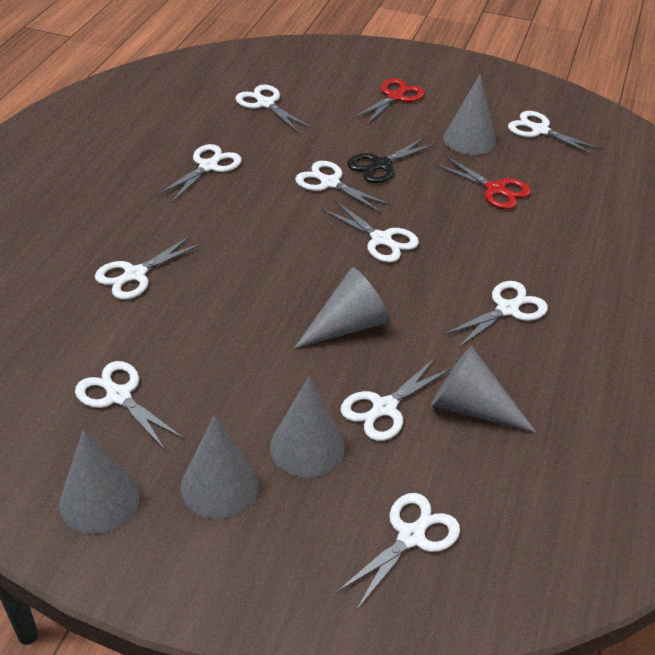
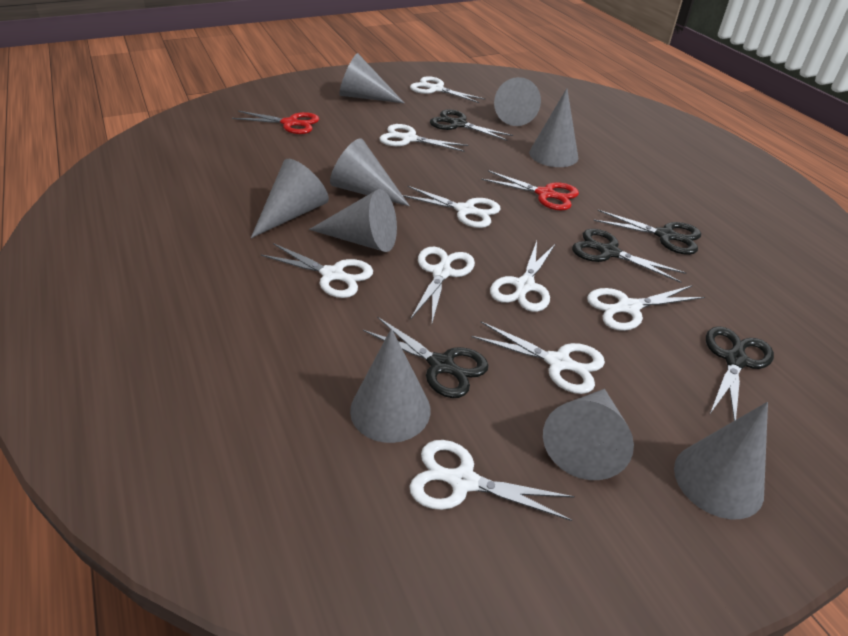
black scissors: 1 -> 5
grey cone: 6 -> 9
white scissors: 10 -> 9

